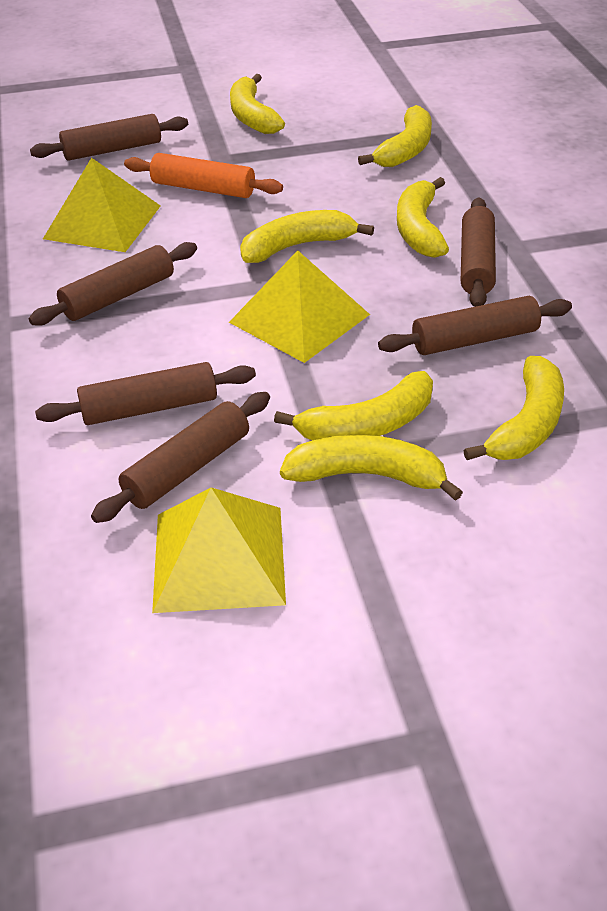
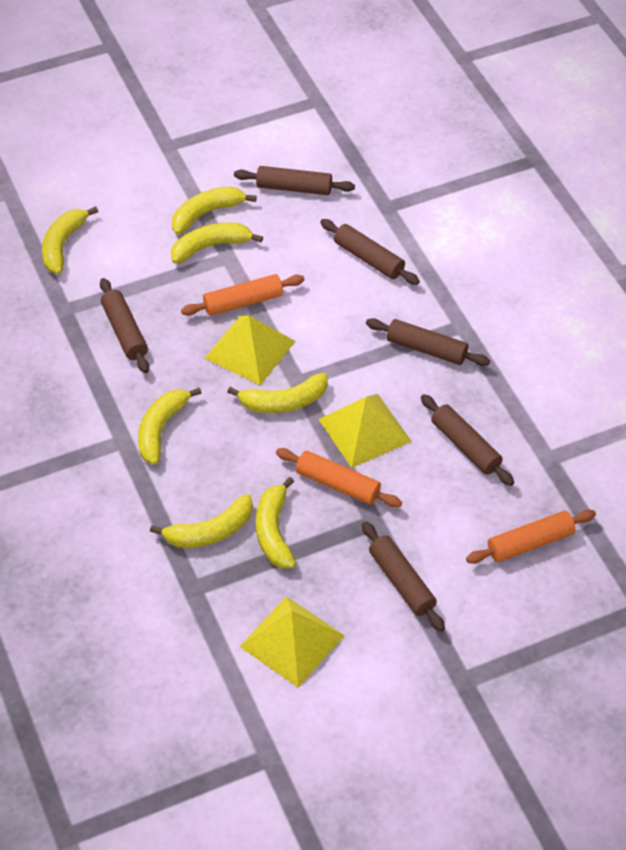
orange rolling pin: 1 -> 3

